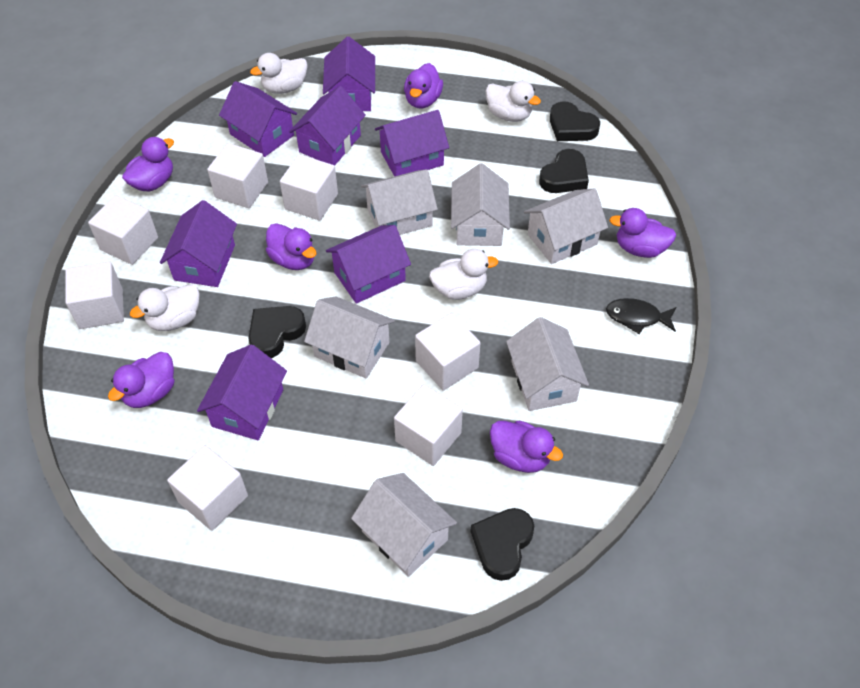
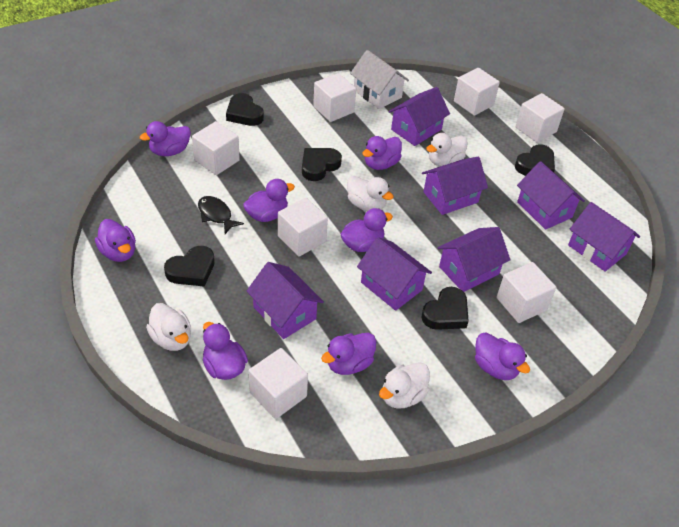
black heart: 4 -> 5
purple duck: 6 -> 8
white house: 6 -> 1

